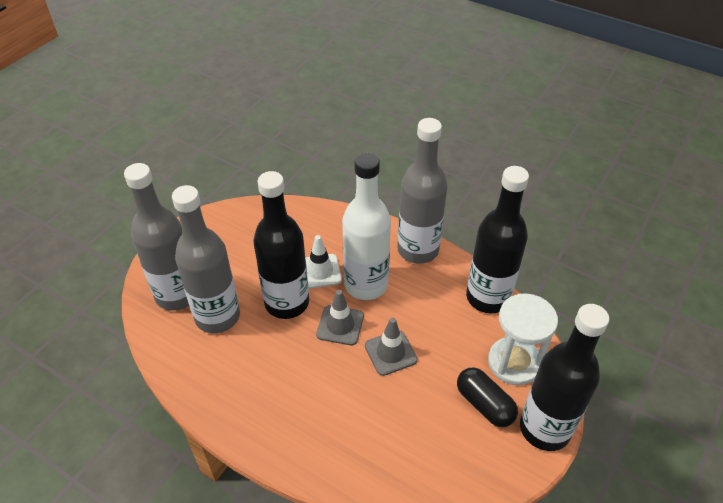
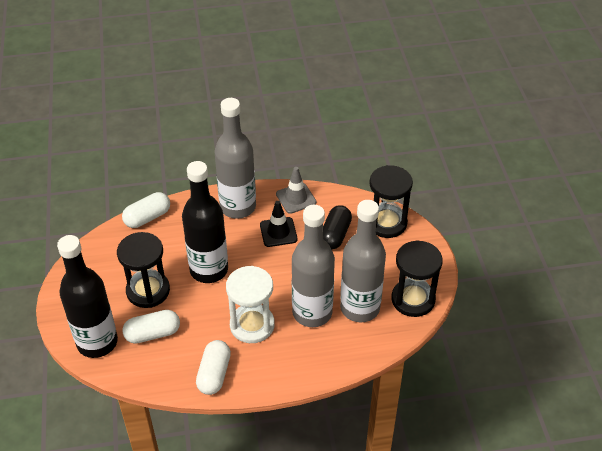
black bottle: 3 -> 2
black hourglass: 0 -> 3
black traffic cone: 0 -> 1
grey traffic cone: 2 -> 1
white bottle: 1 -> 0
white capsule: 0 -> 3
white traffic cone: 1 -> 0

